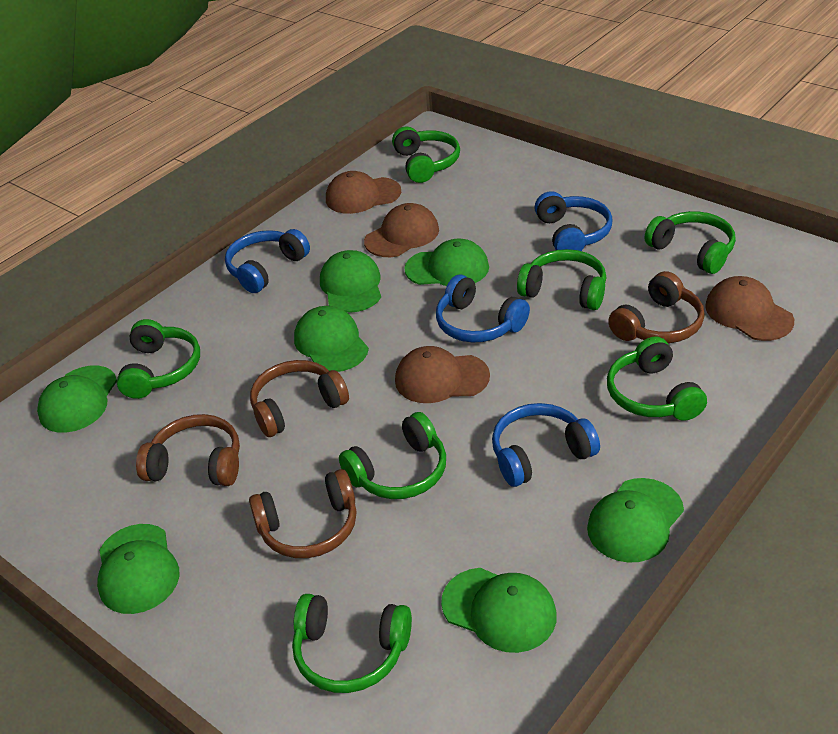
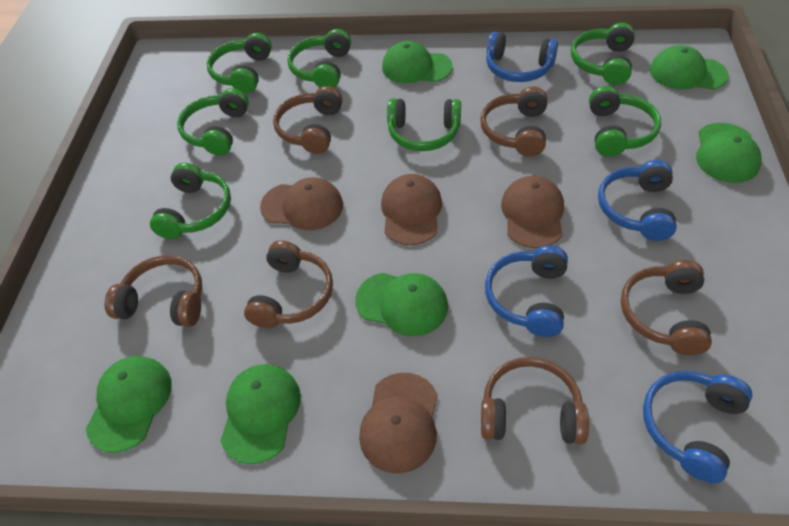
brown headphones: 4 -> 6
green cap: 7 -> 6

